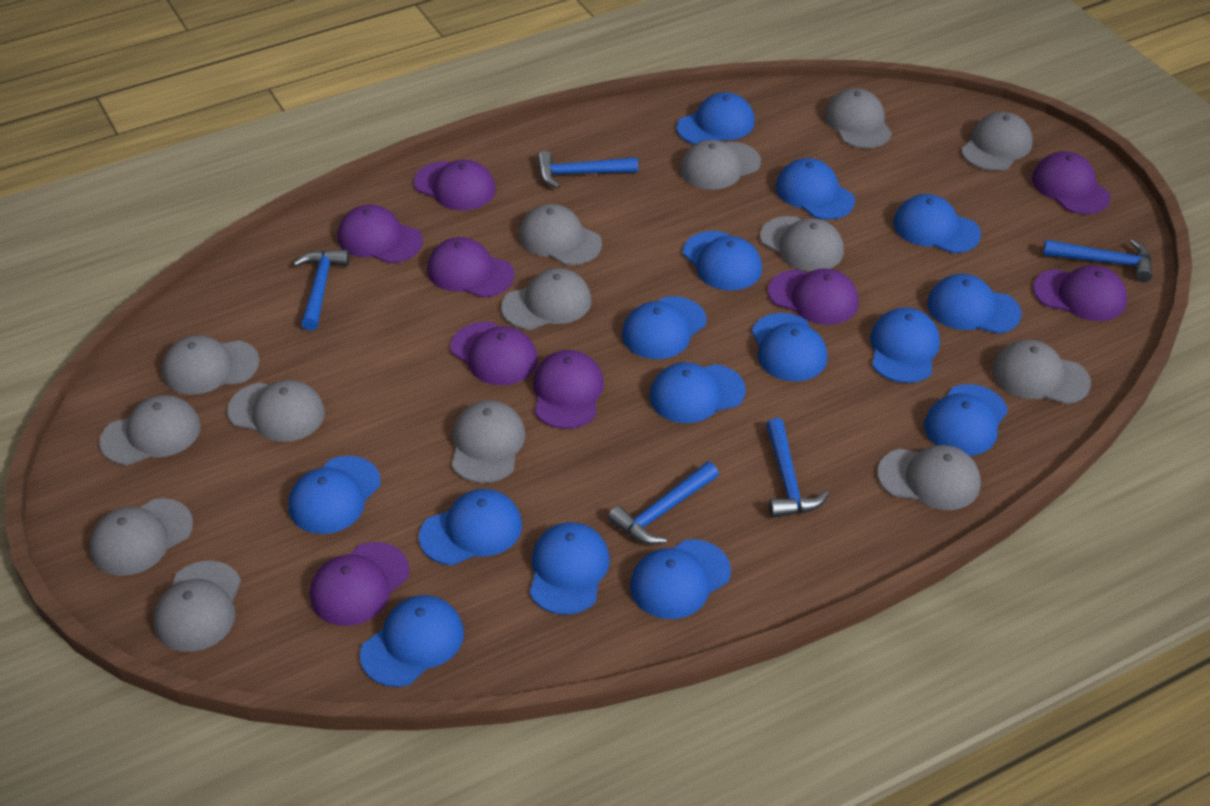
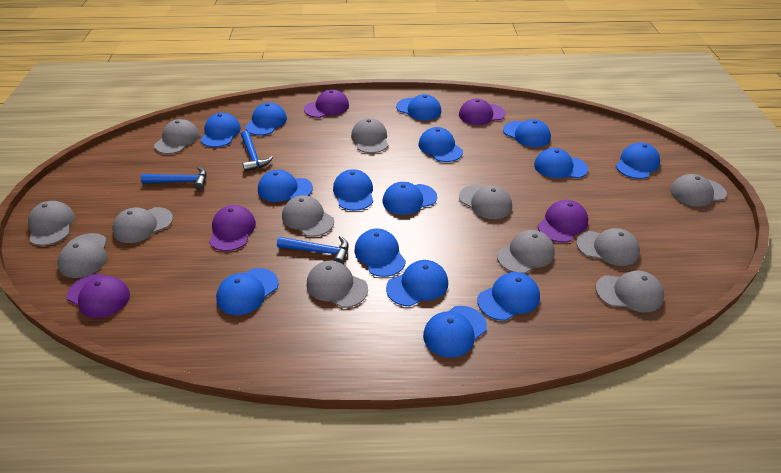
blue hammer: 5 -> 3
grey cap: 14 -> 12
purple cap: 9 -> 5

